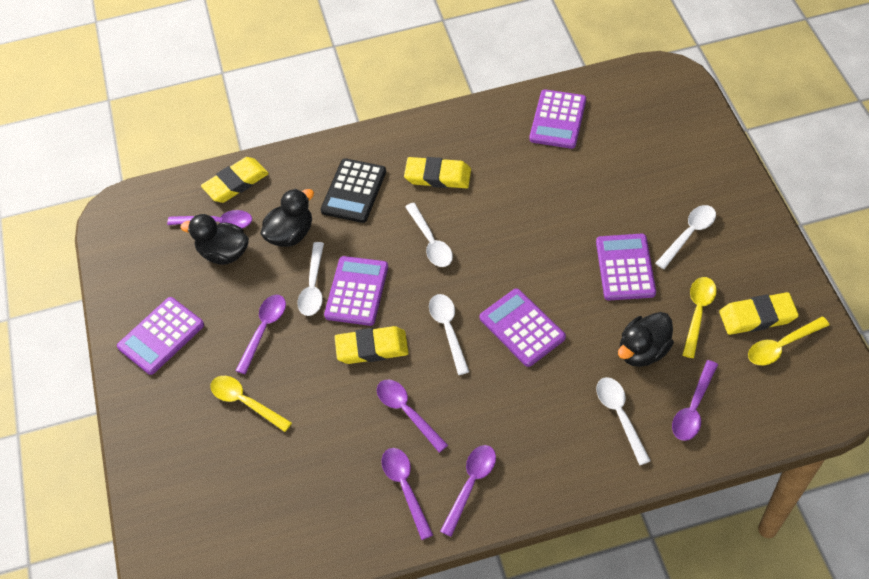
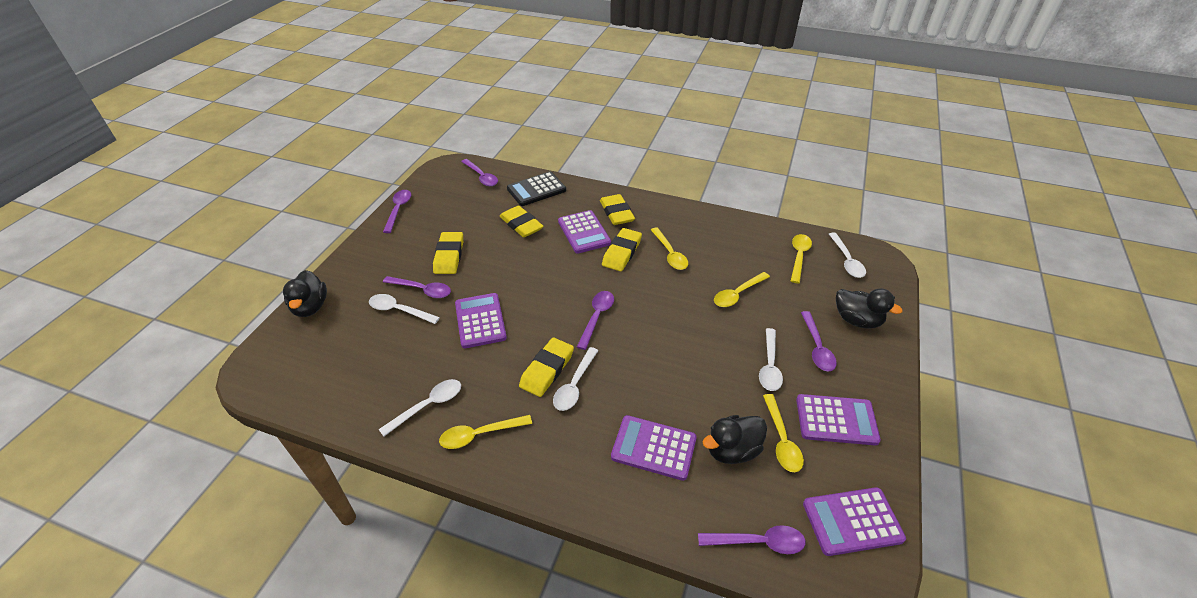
yellow eraser: 4 -> 5
yellow spoon: 3 -> 5

